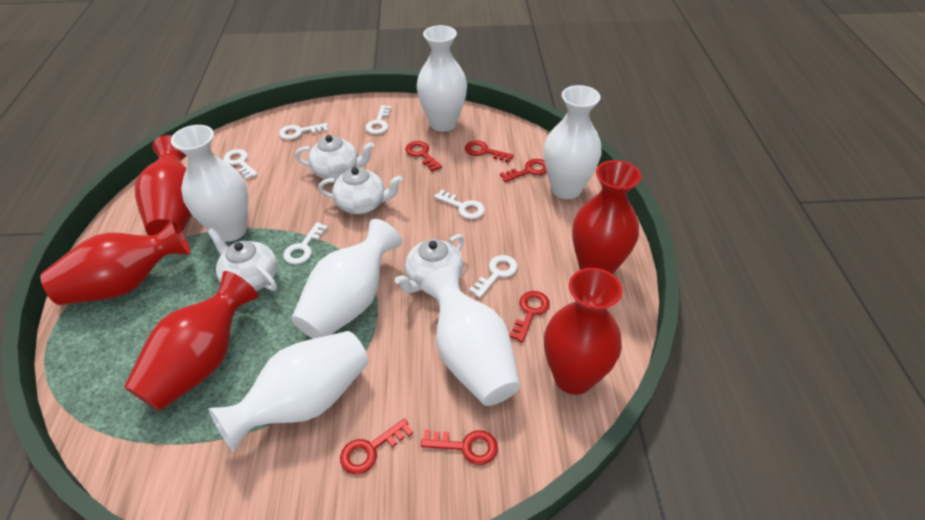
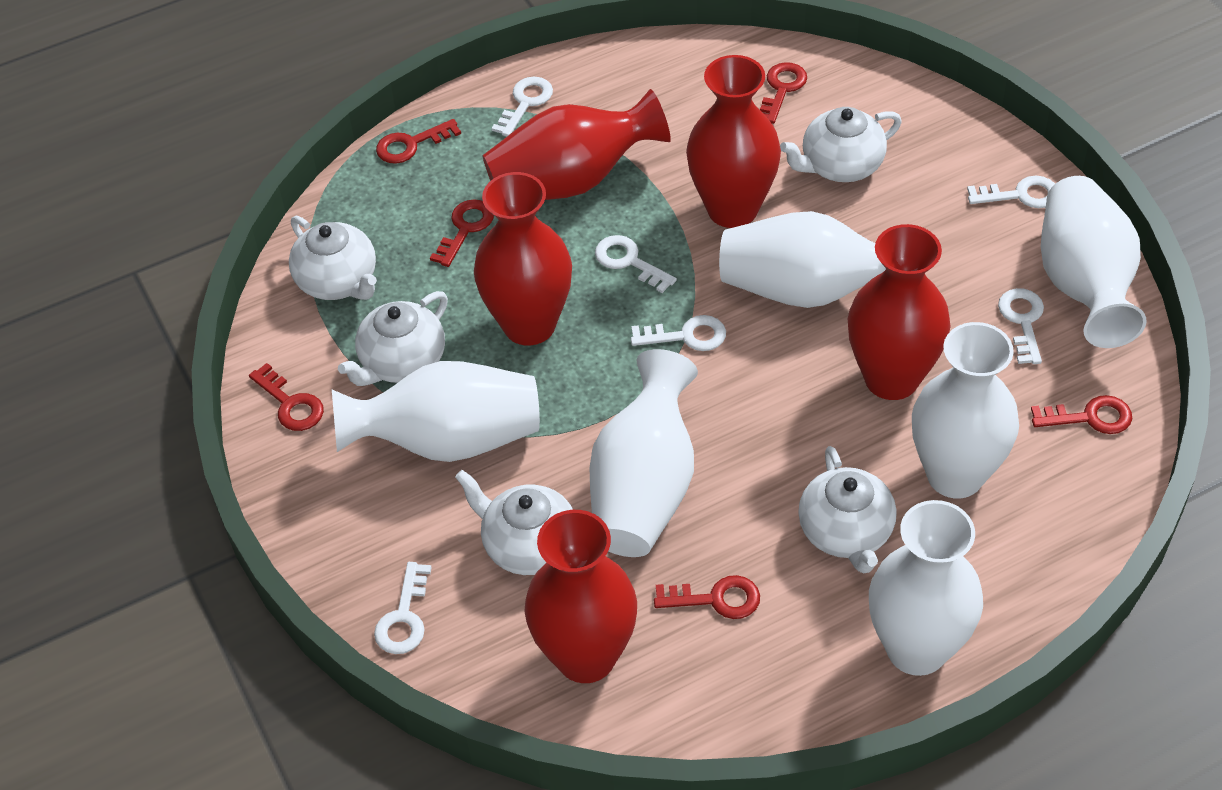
white teapot: 4 -> 5

